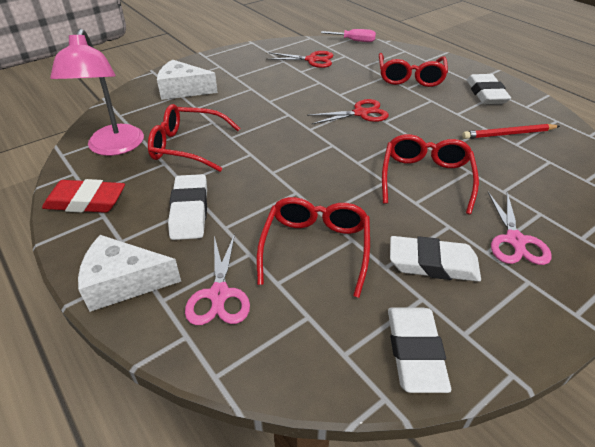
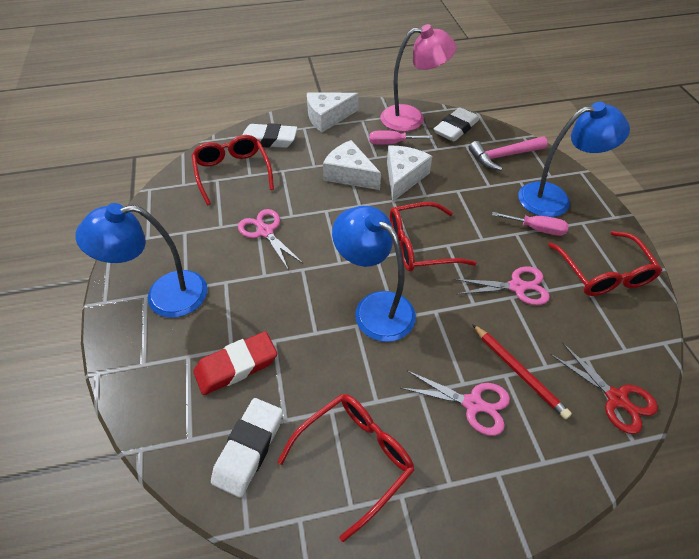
blue lamp: 0 -> 3
pink hammer: 0 -> 1
pink scissors: 2 -> 3
pink screwdriver: 1 -> 2
red scissors: 2 -> 1
white cheese: 2 -> 3
white eraser: 4 -> 3

